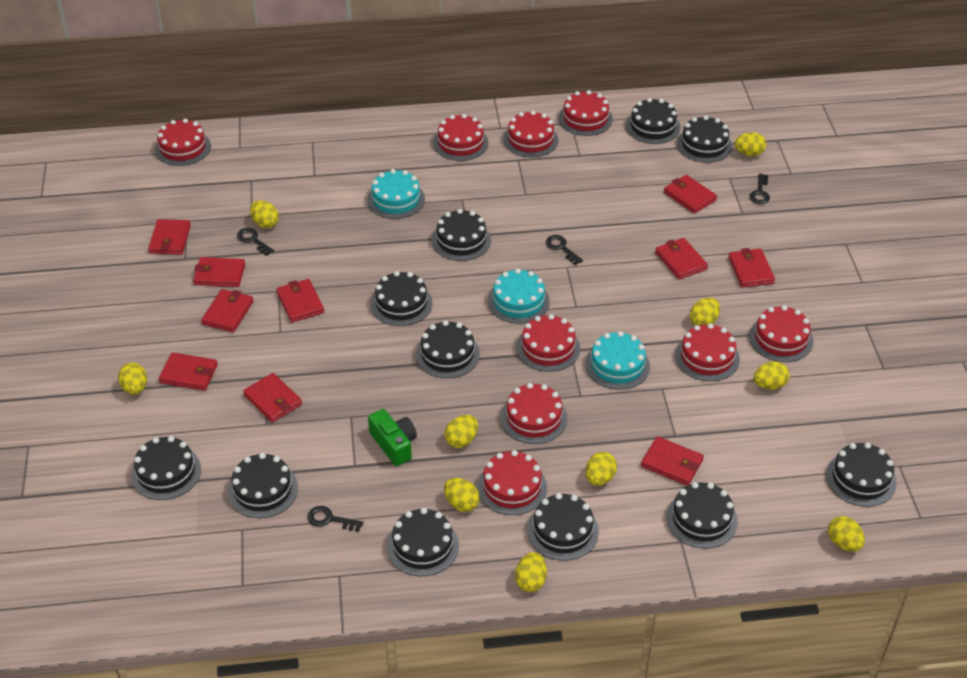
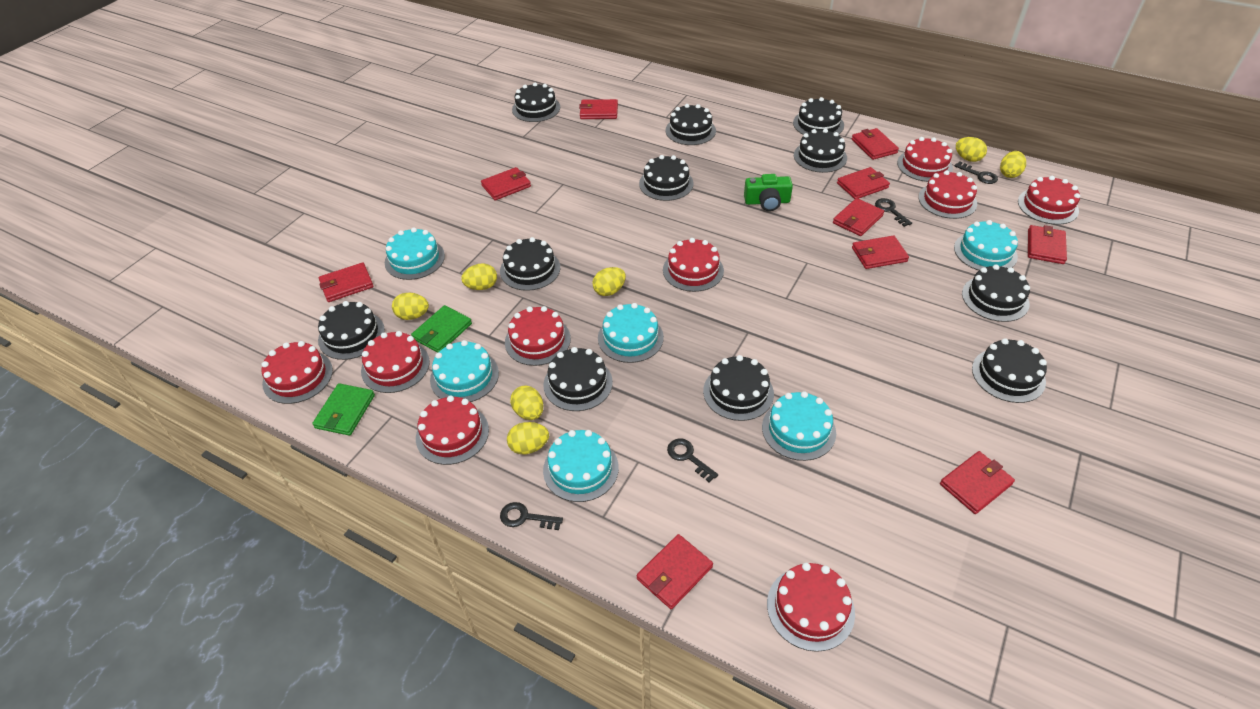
green wallet: 0 -> 2
turquoise cake: 3 -> 6
yellow egg: 10 -> 7

